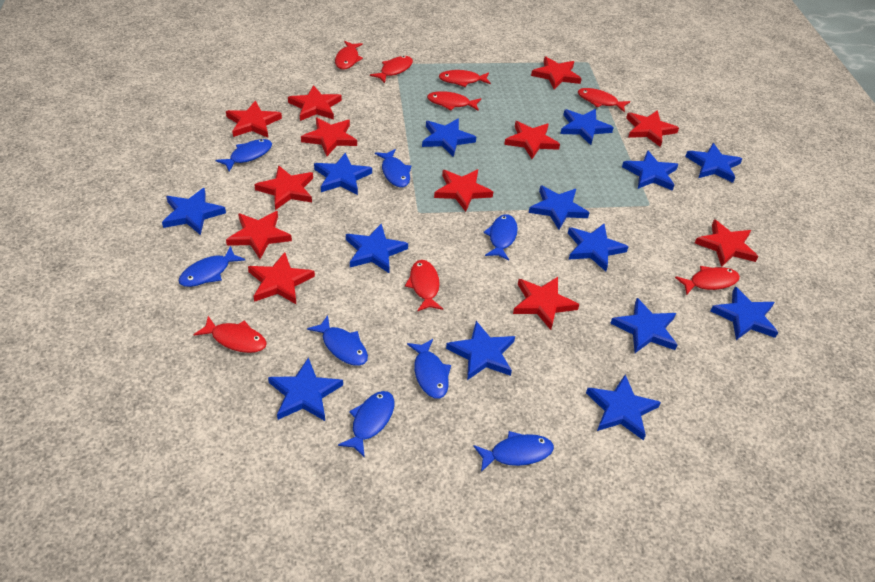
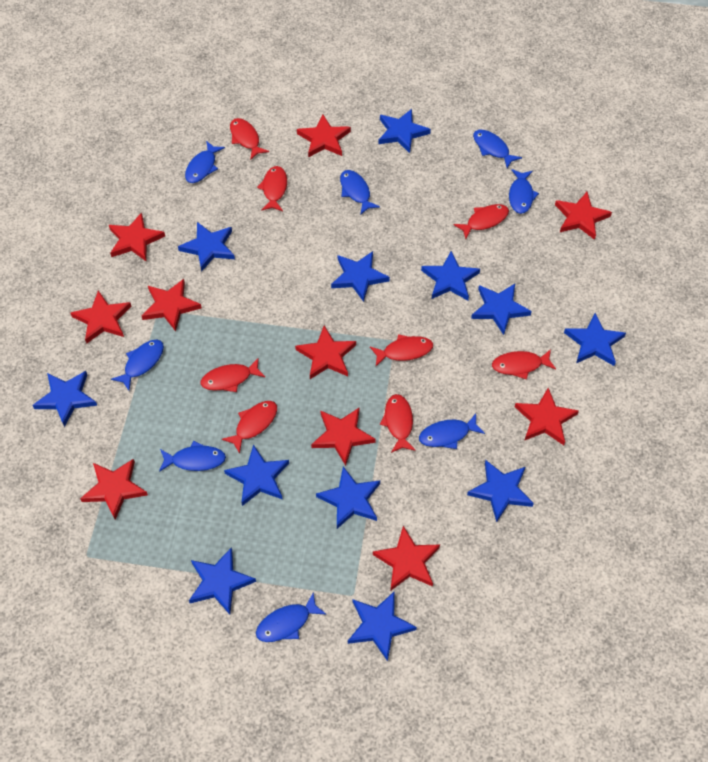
blue star: 14 -> 12
red star: 12 -> 10

